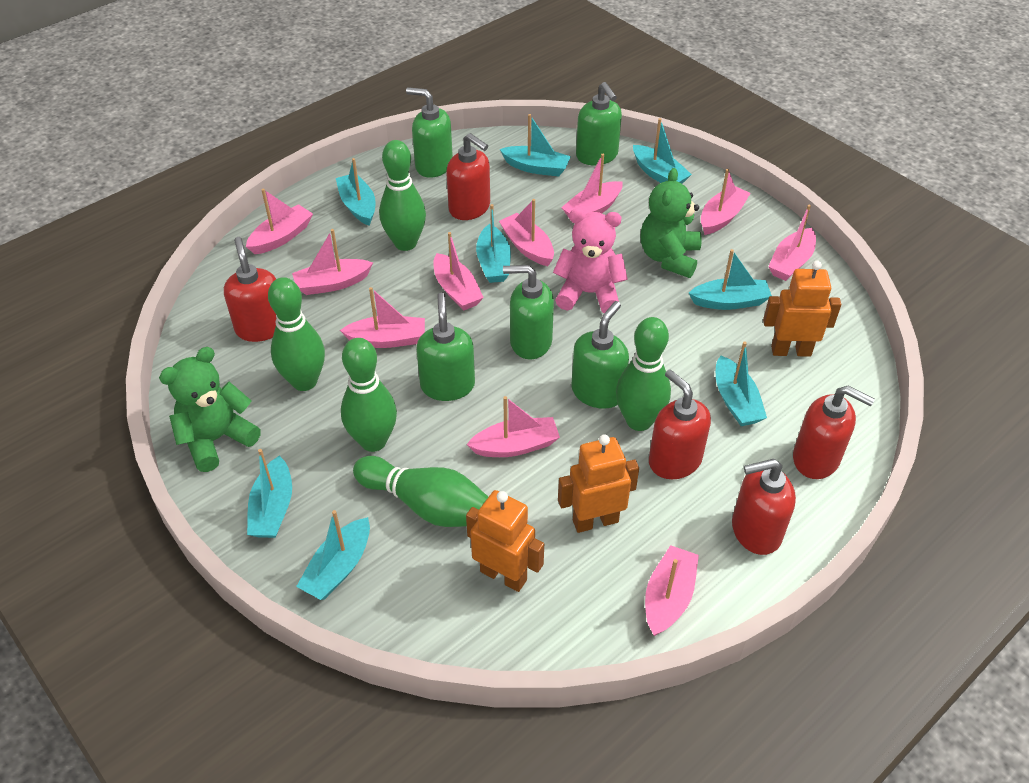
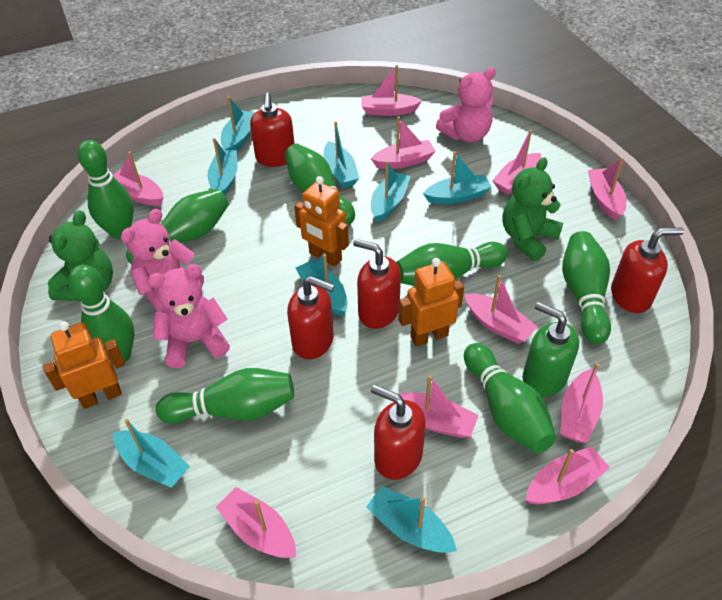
green bowling pin: 5 -> 8
green soap dispenser: 5 -> 1
pink teddy bear: 1 -> 3

